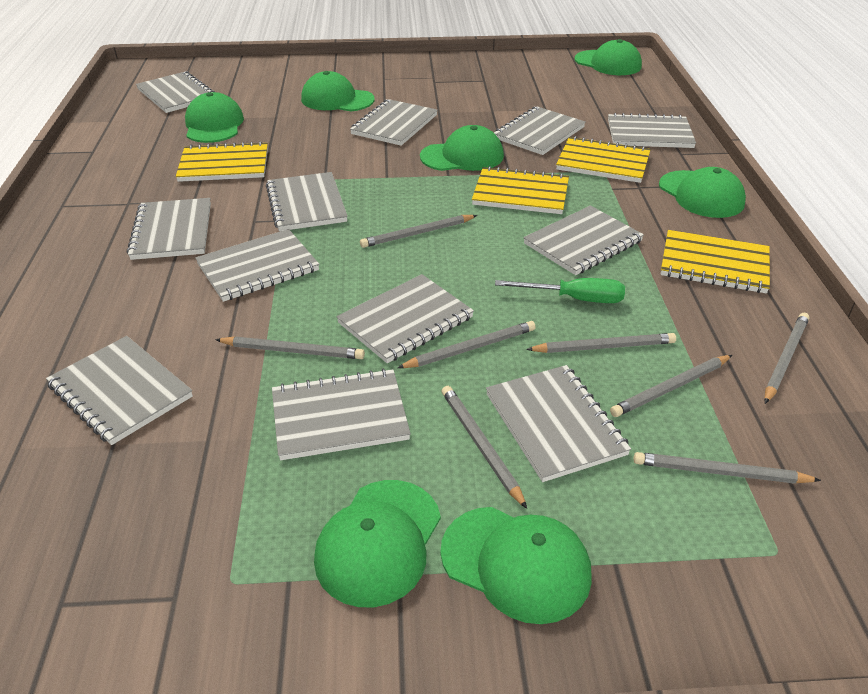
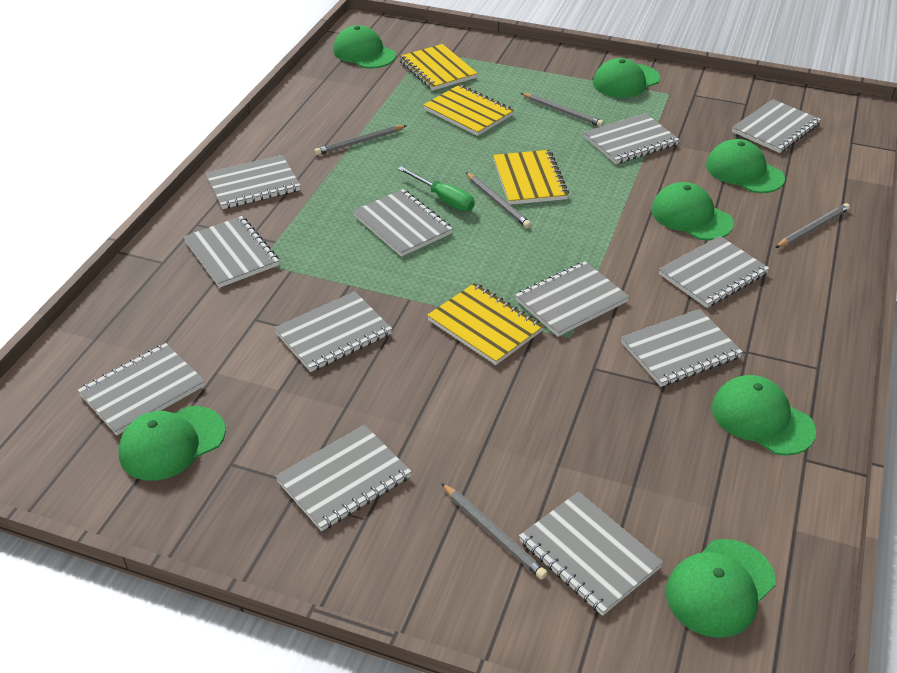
grey pencil: 8 -> 5

